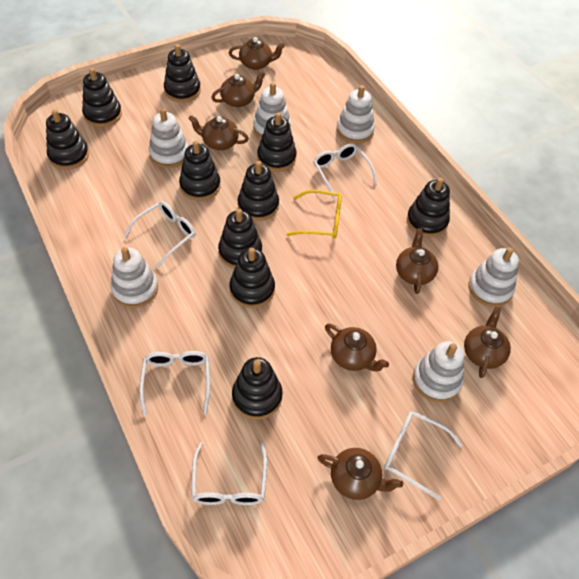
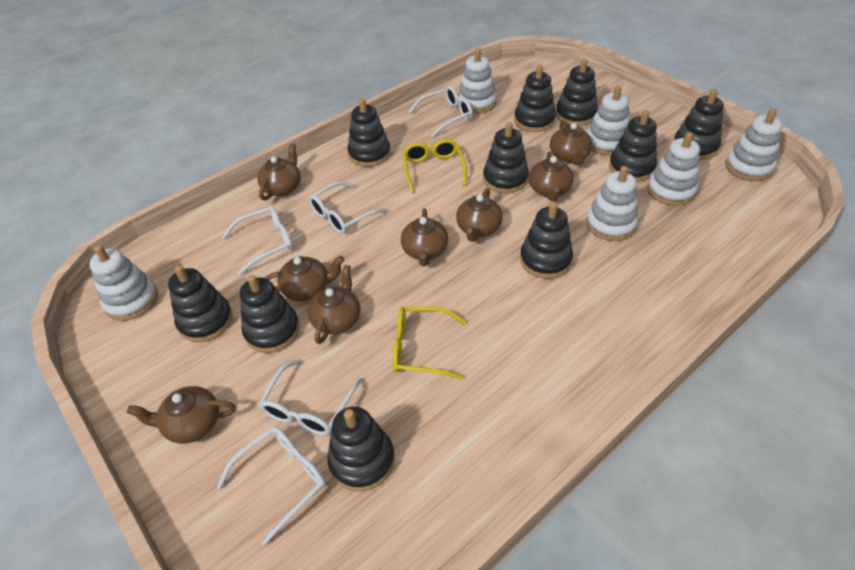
brown teapot: 7 -> 8
yellow glasses: 1 -> 2

